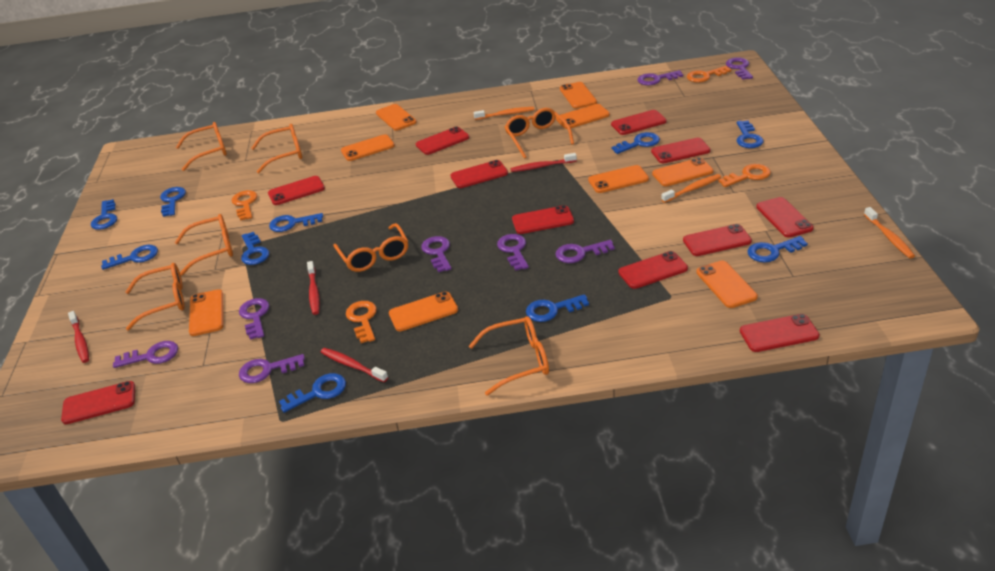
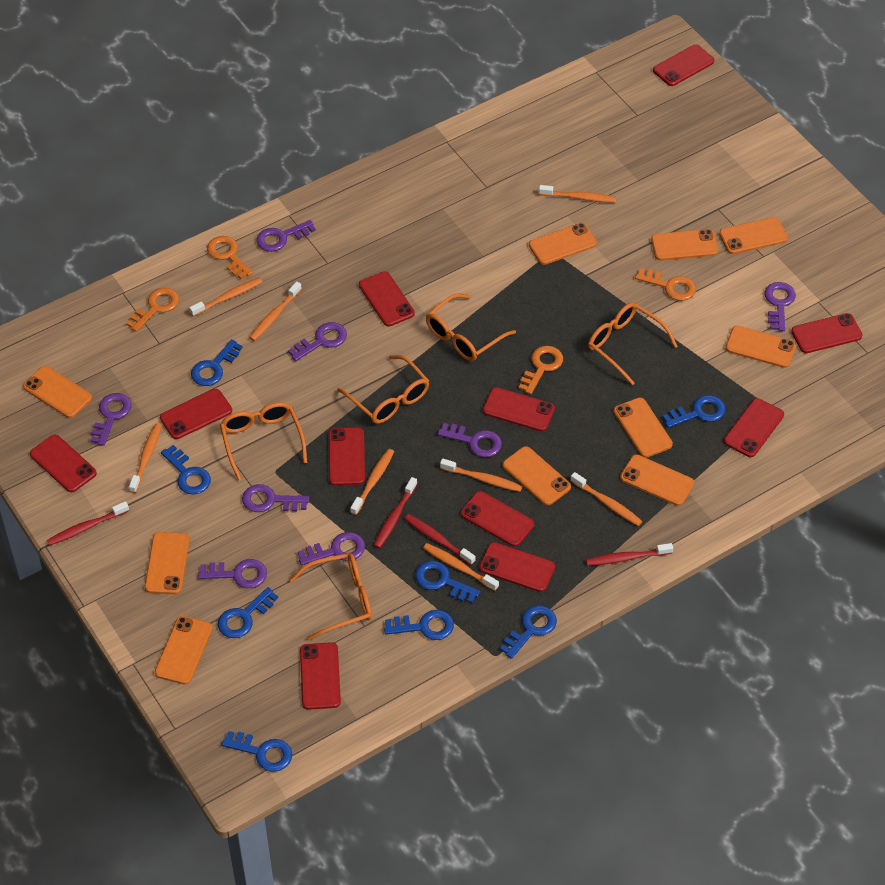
blue key: 10 -> 8
orange glasses: 7 -> 5
orange phone: 9 -> 10
orange toothbrush: 3 -> 8

